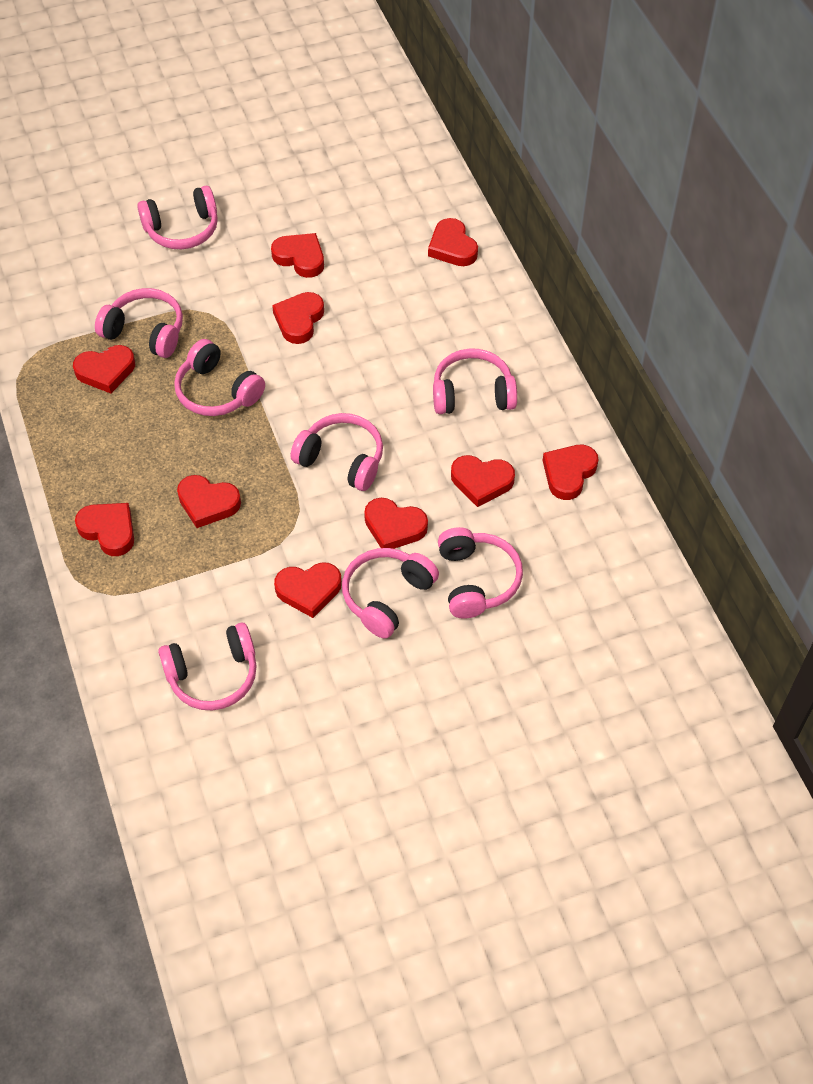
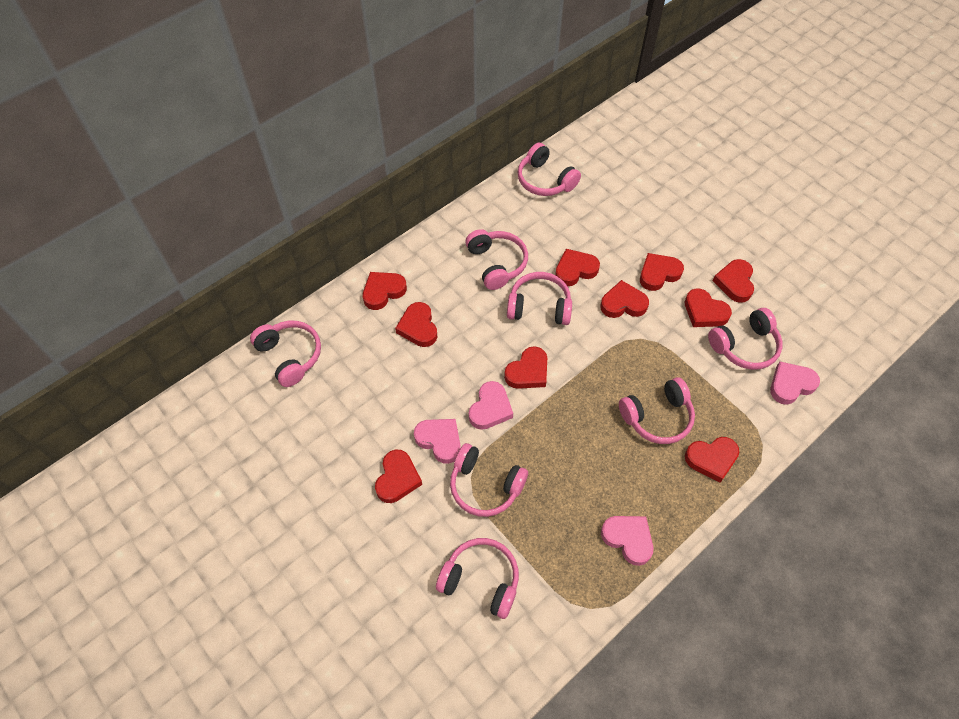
pink heart: 0 -> 4

